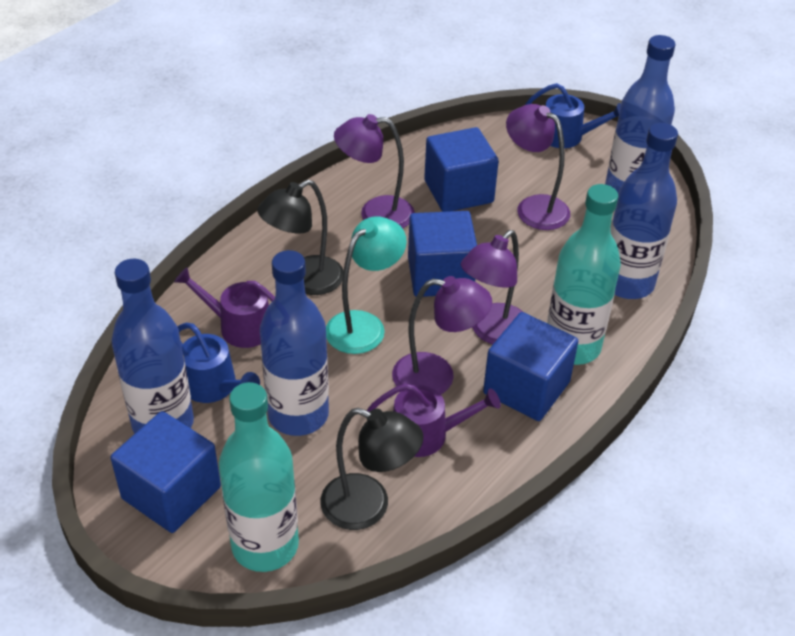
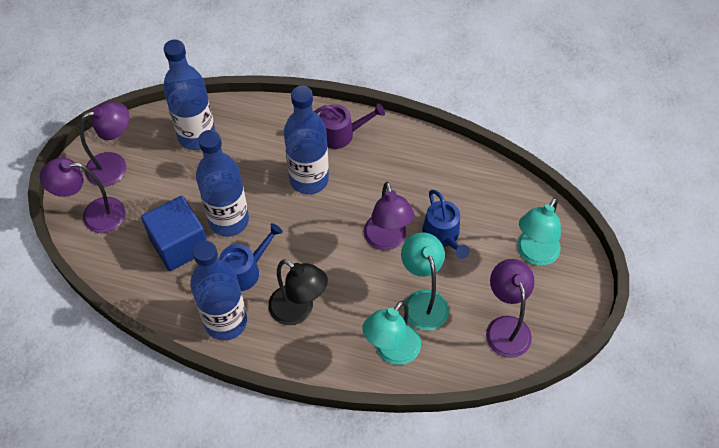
black lamp: 2 -> 1
blue cube: 4 -> 1
purple watering can: 2 -> 1
turquoise bottle: 2 -> 0
turquoise lamp: 1 -> 3

